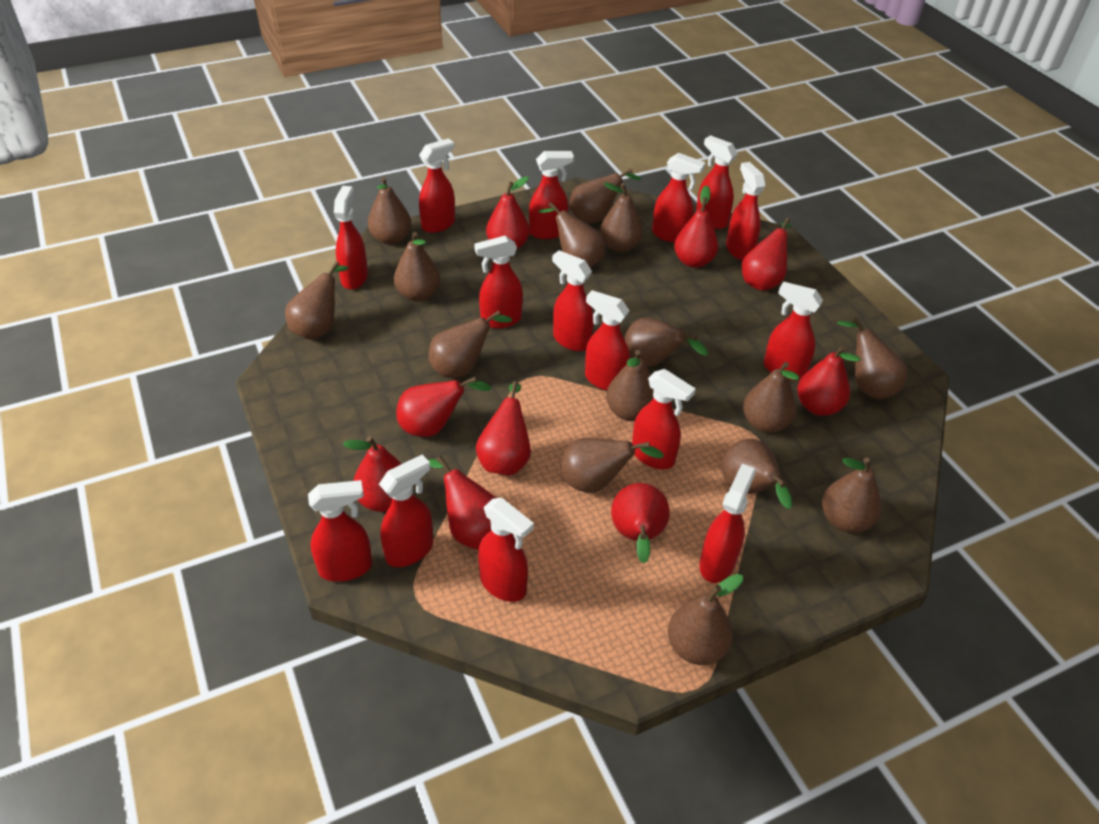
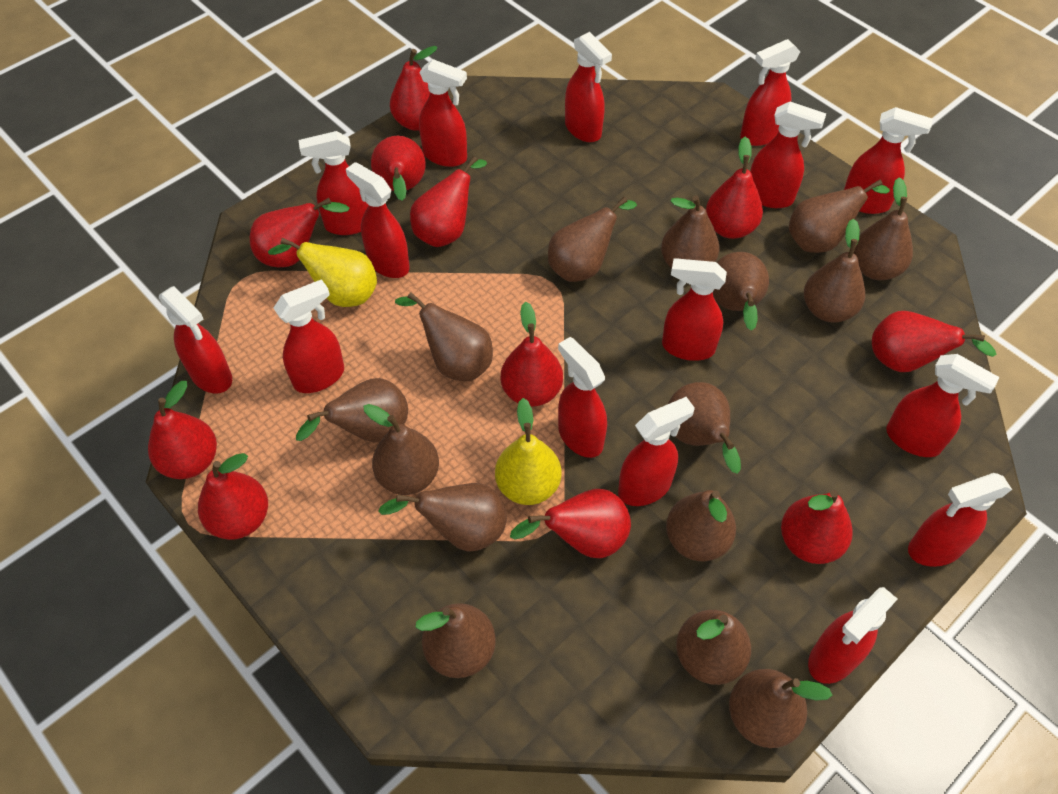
red pear: 9 -> 11
yellow pear: 0 -> 2

